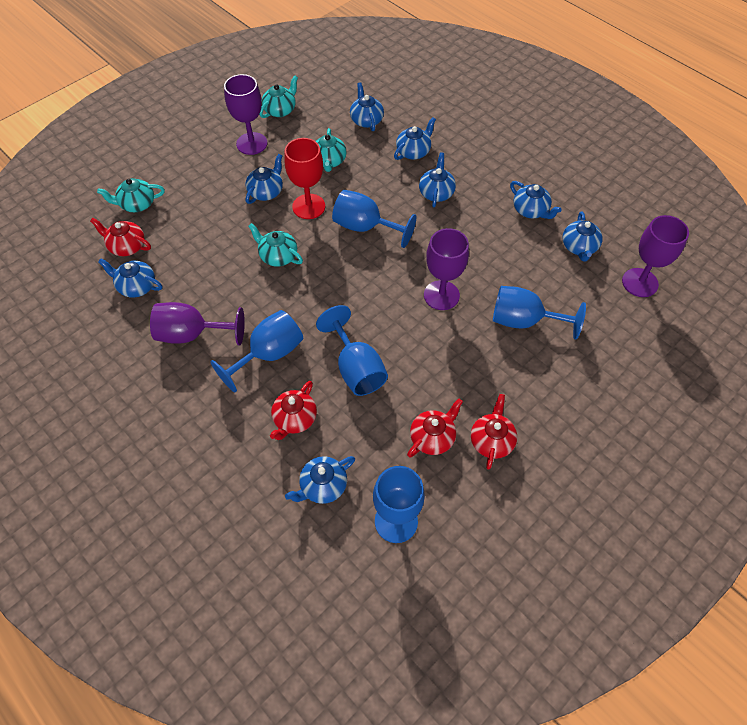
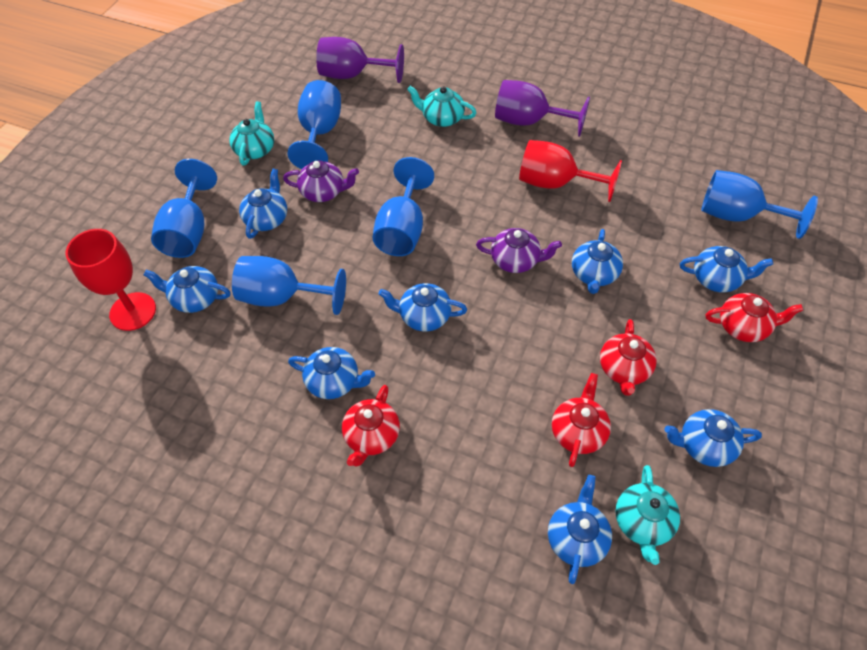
purple goblet: 4 -> 2
purple teapot: 0 -> 2
red goblet: 1 -> 2
turquoise teapot: 4 -> 3

